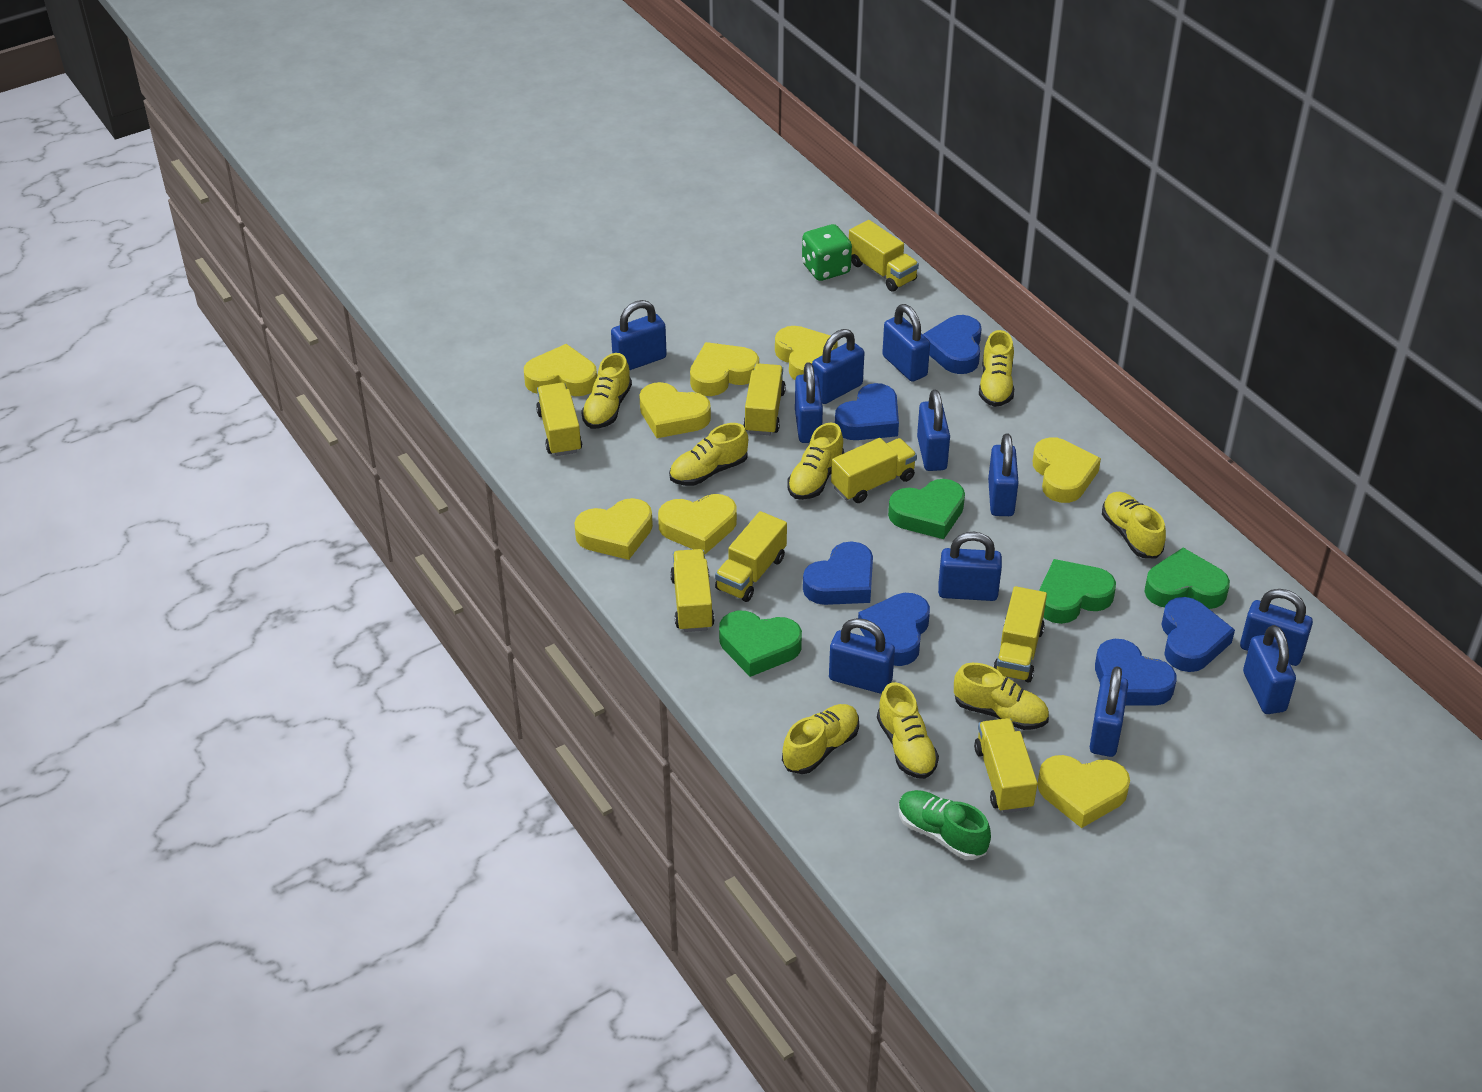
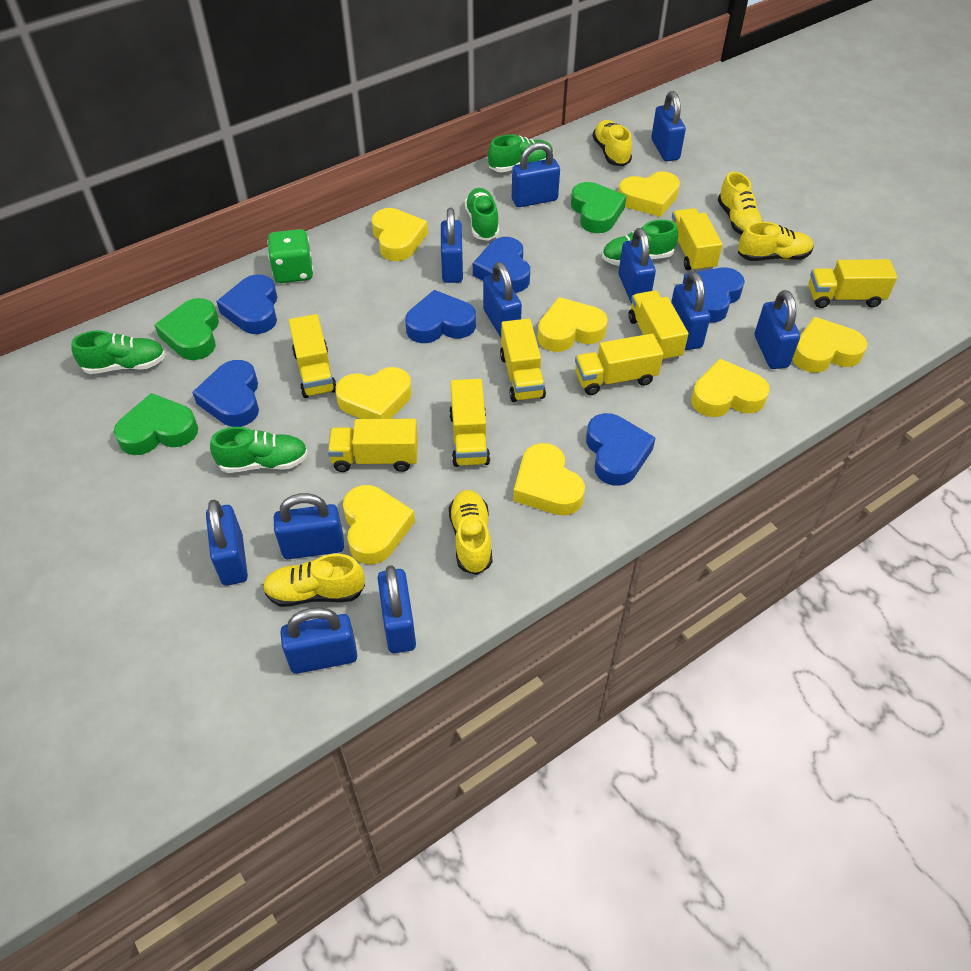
green heart: 4 -> 3
green shoe: 1 -> 5
yellow shoe: 8 -> 5

